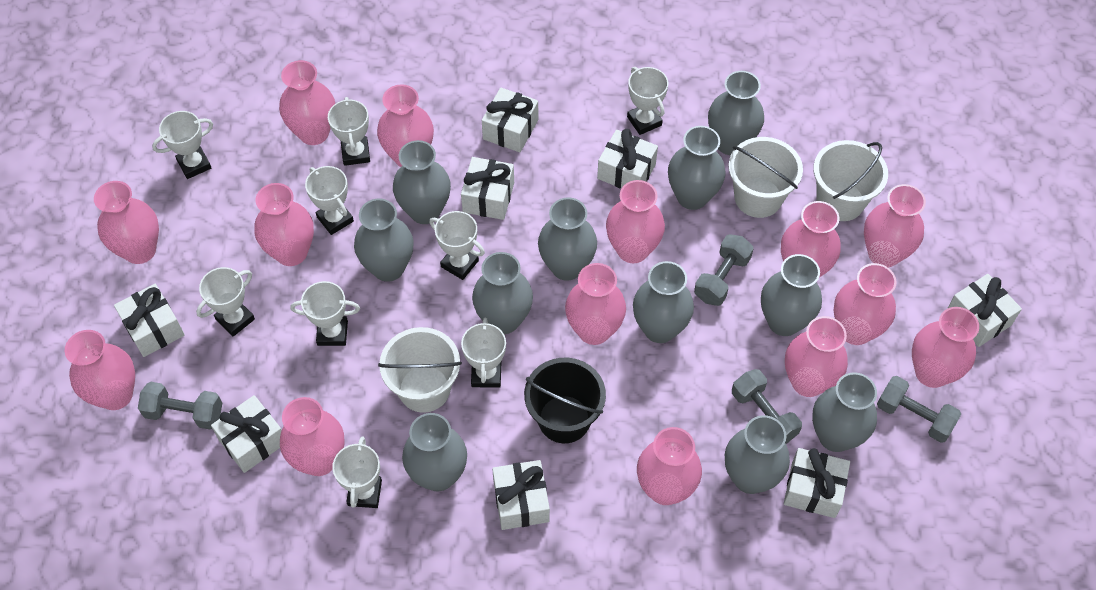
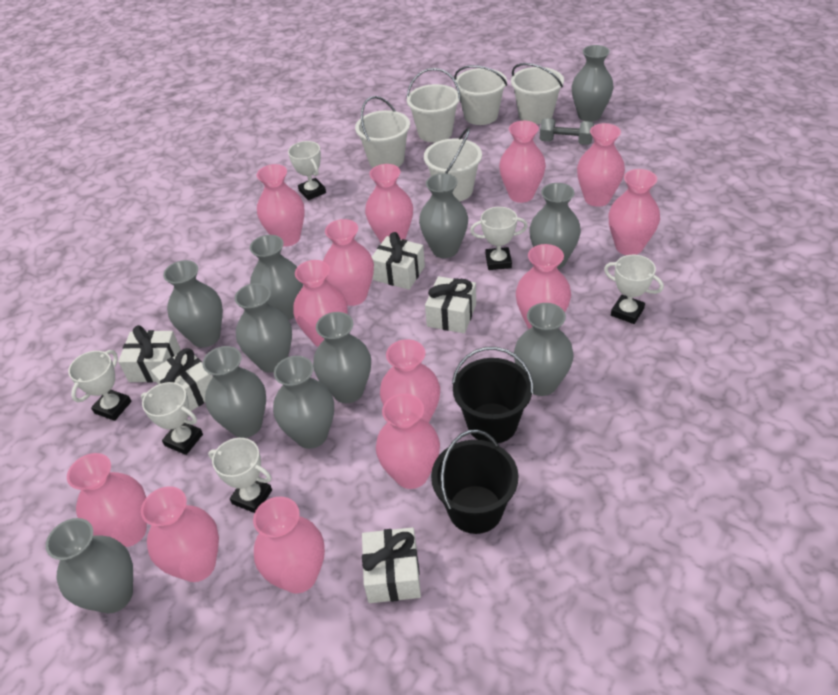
black bucket: 1 -> 2
grey dumbbell: 4 -> 1
pink vase: 14 -> 13
white bucket: 3 -> 5
white gift: 8 -> 5
white trophy: 9 -> 6

